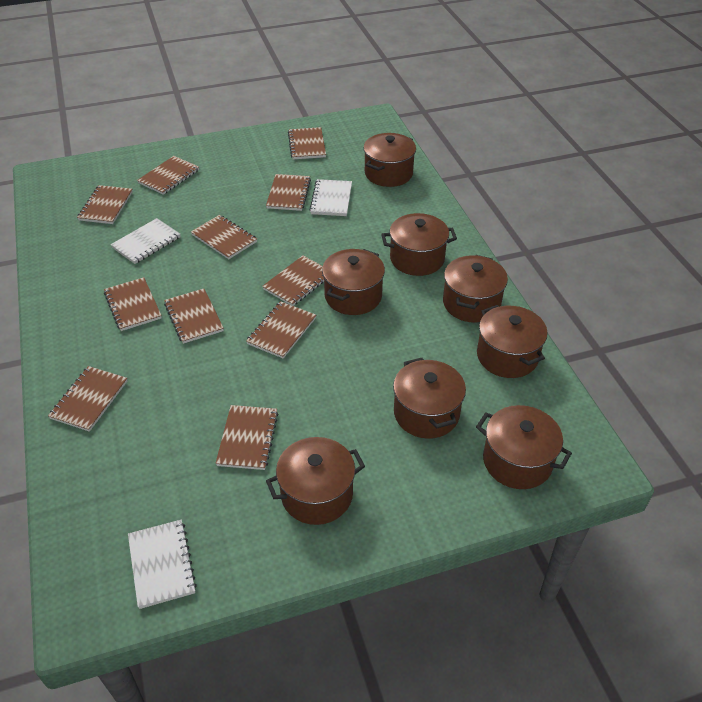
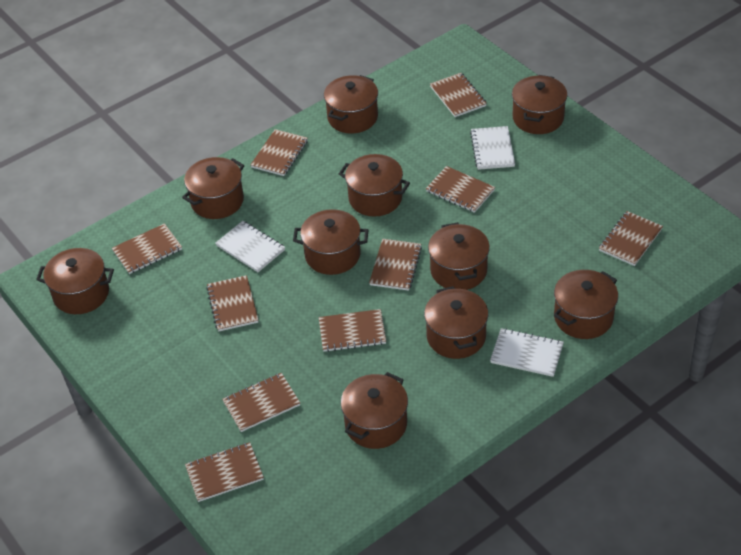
brown notebook: 11 -> 10
brown pot: 8 -> 10

